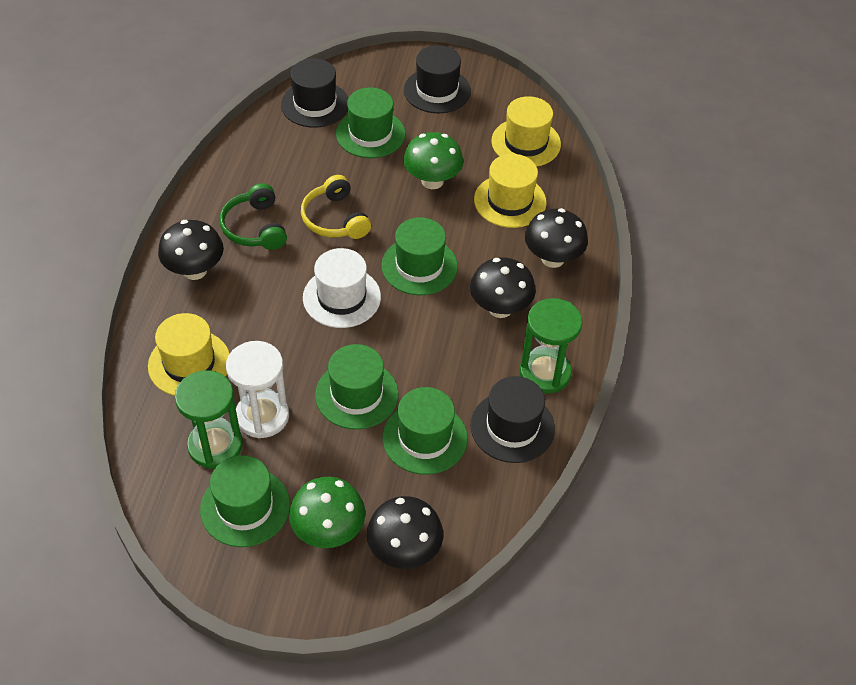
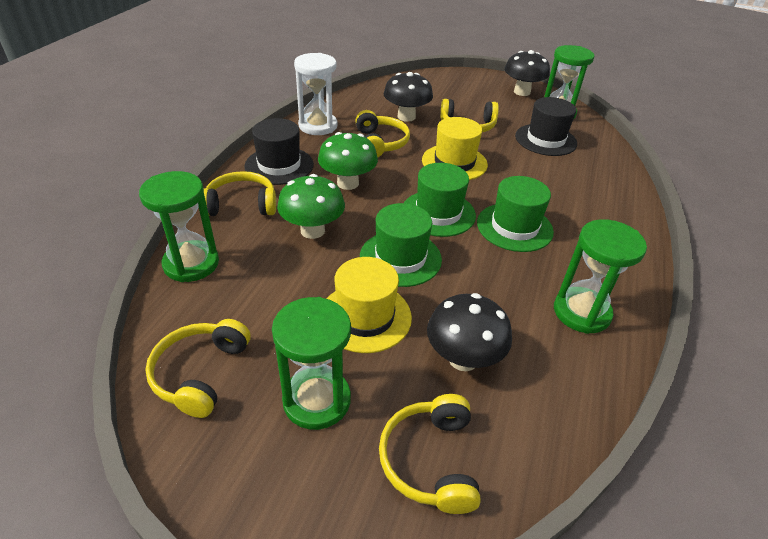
black hat: 3 -> 2
black mushroom: 4 -> 3
green hat: 5 -> 3
green headphones: 1 -> 0
green hourglass: 2 -> 4
white hat: 1 -> 0
yellow hat: 3 -> 2
yellow headphones: 1 -> 5

